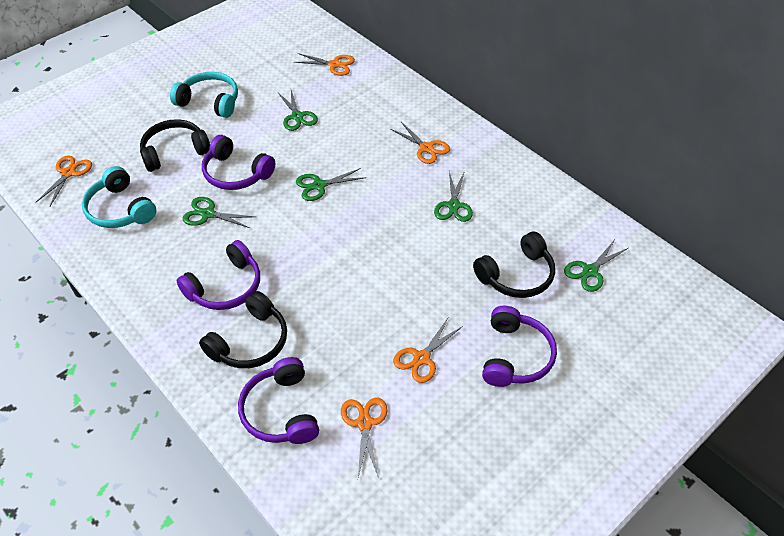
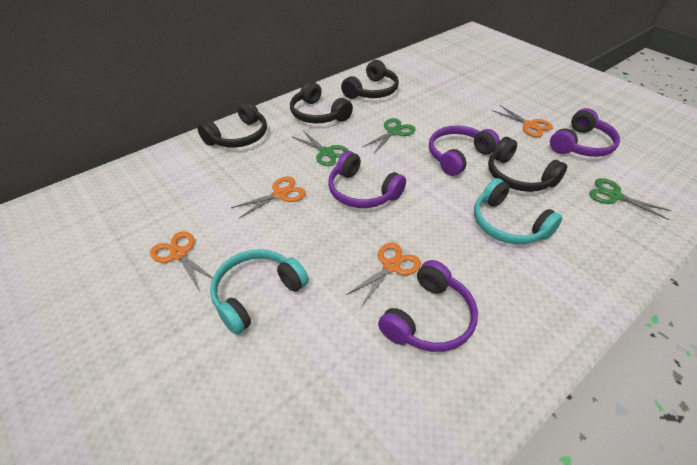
black headphones: 3 -> 4
green scissors: 5 -> 3
orange scissors: 5 -> 4

